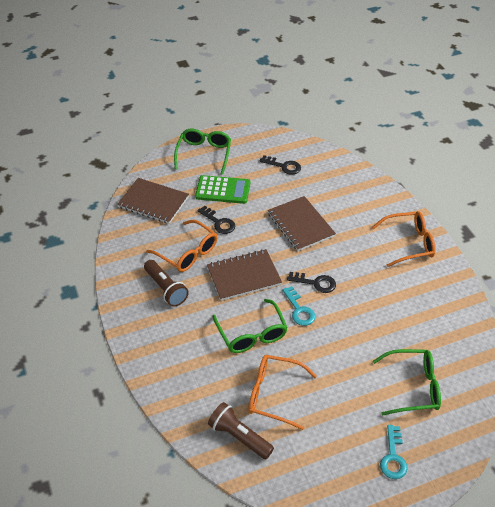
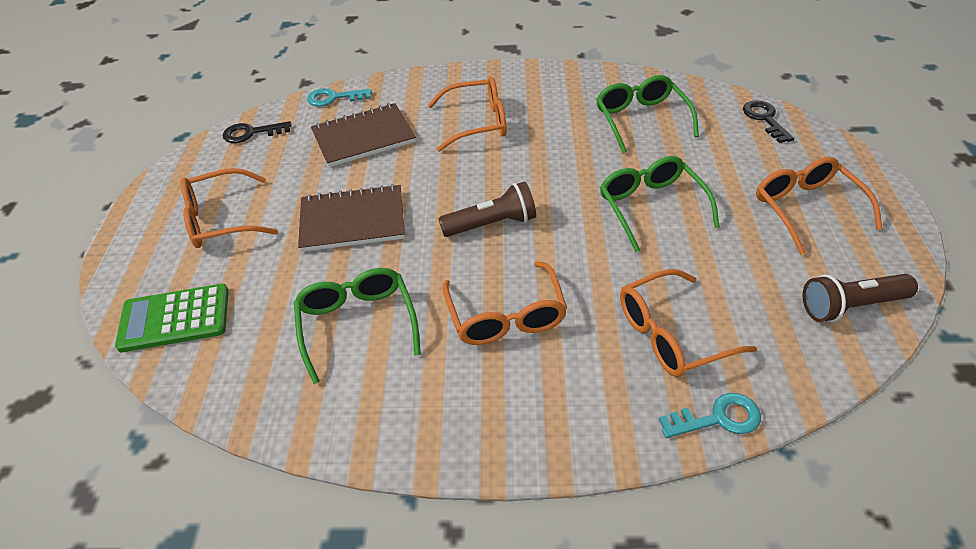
black key: 3 -> 2
brown notebook: 3 -> 2
orange glasses: 3 -> 5

